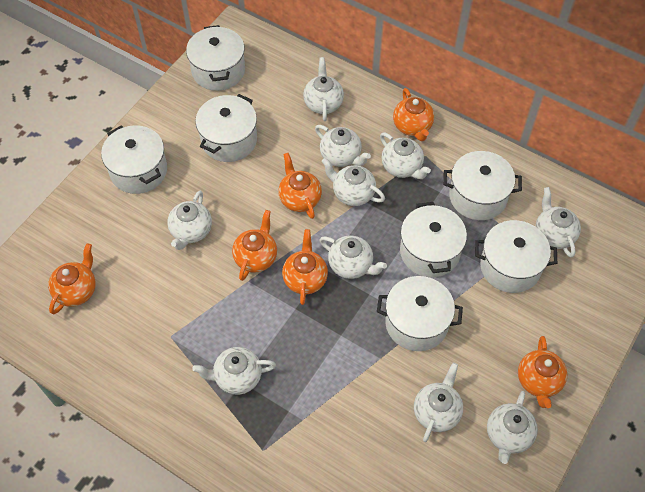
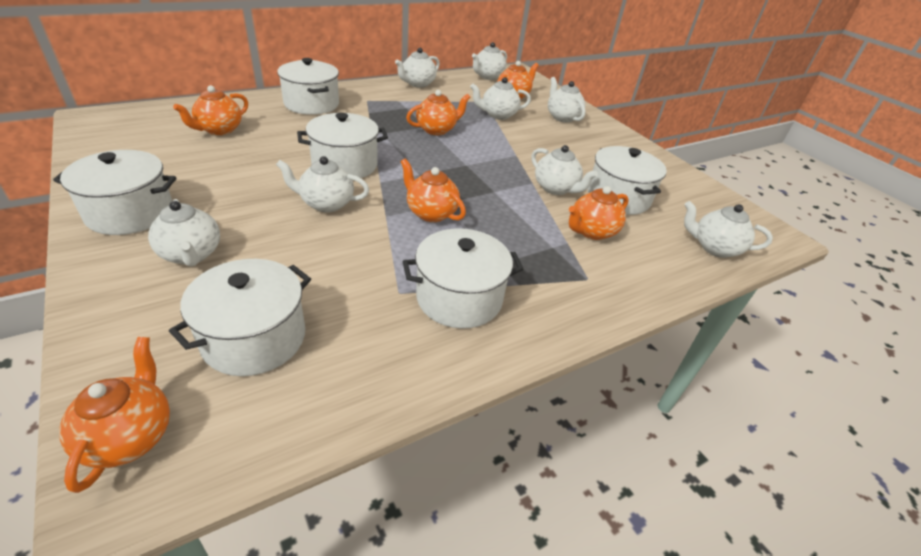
white pot: 7 -> 6
white teapot: 10 -> 8

